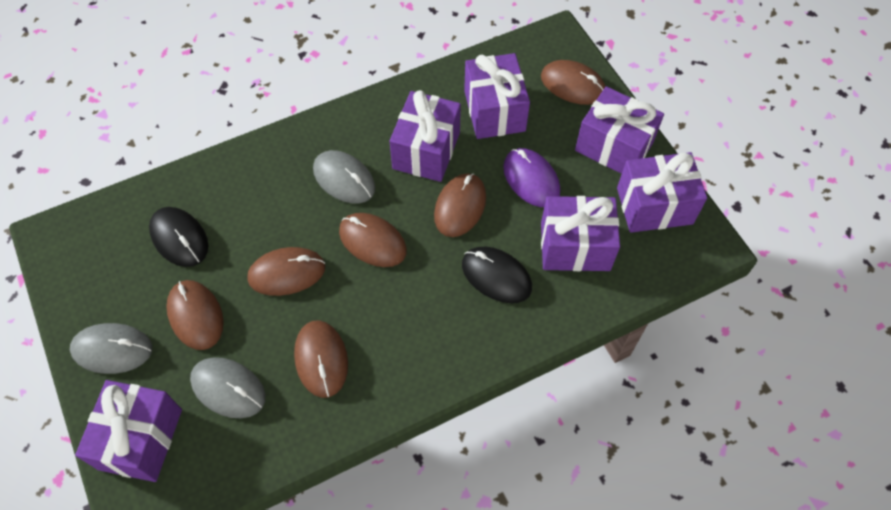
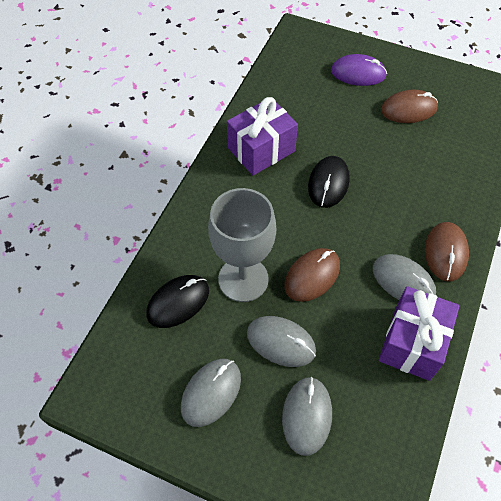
brown mouse: 6 -> 3
grey goblet: 0 -> 1
grey mouse: 3 -> 4
purple gift: 6 -> 2

